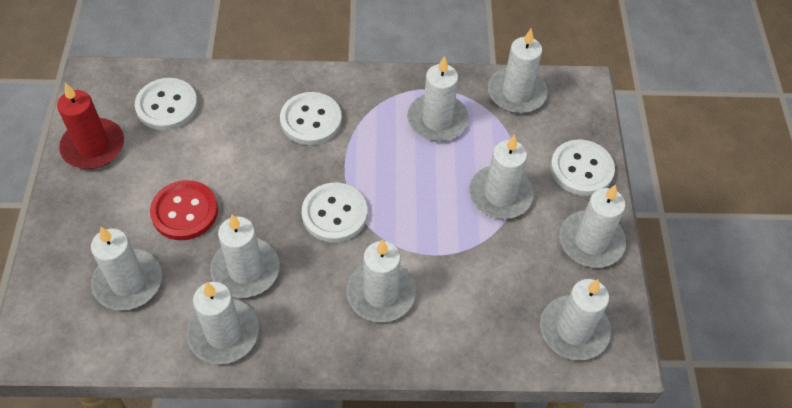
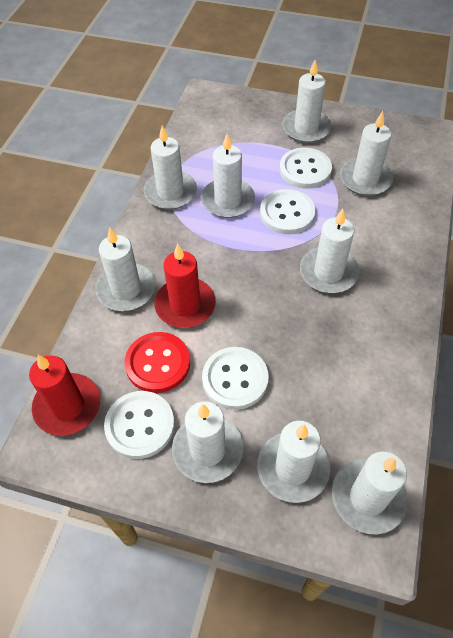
red candle: 1 -> 2

